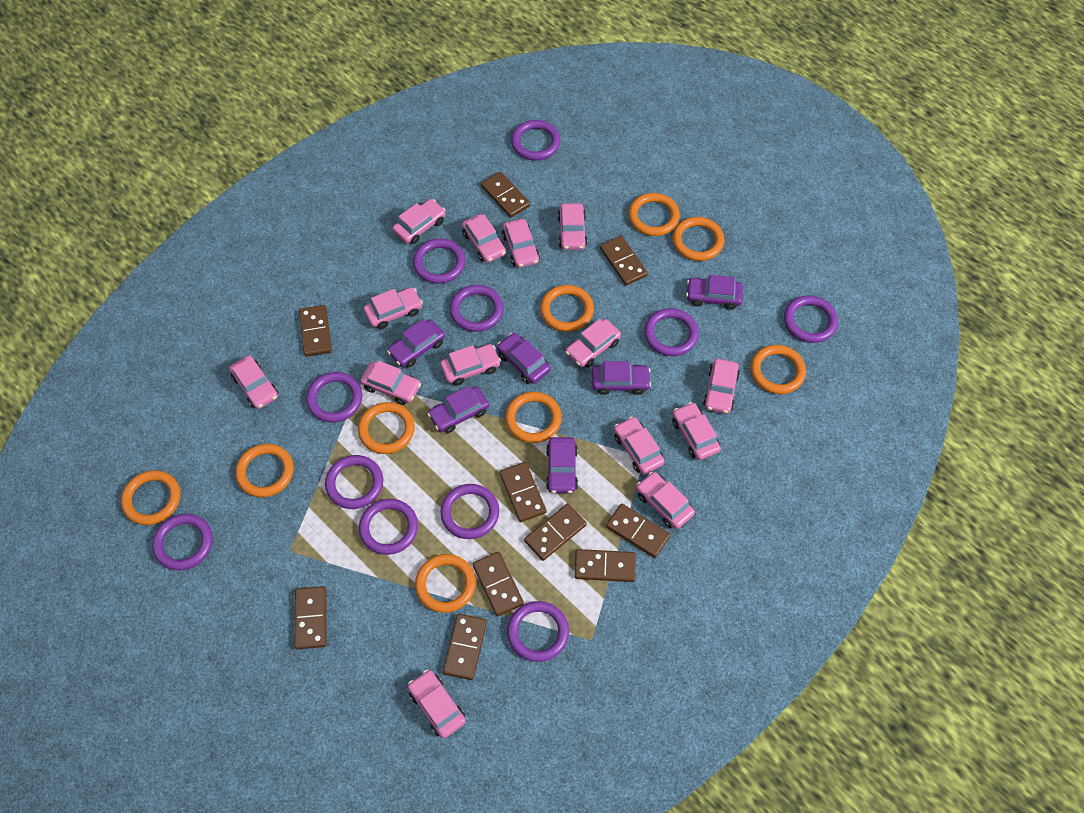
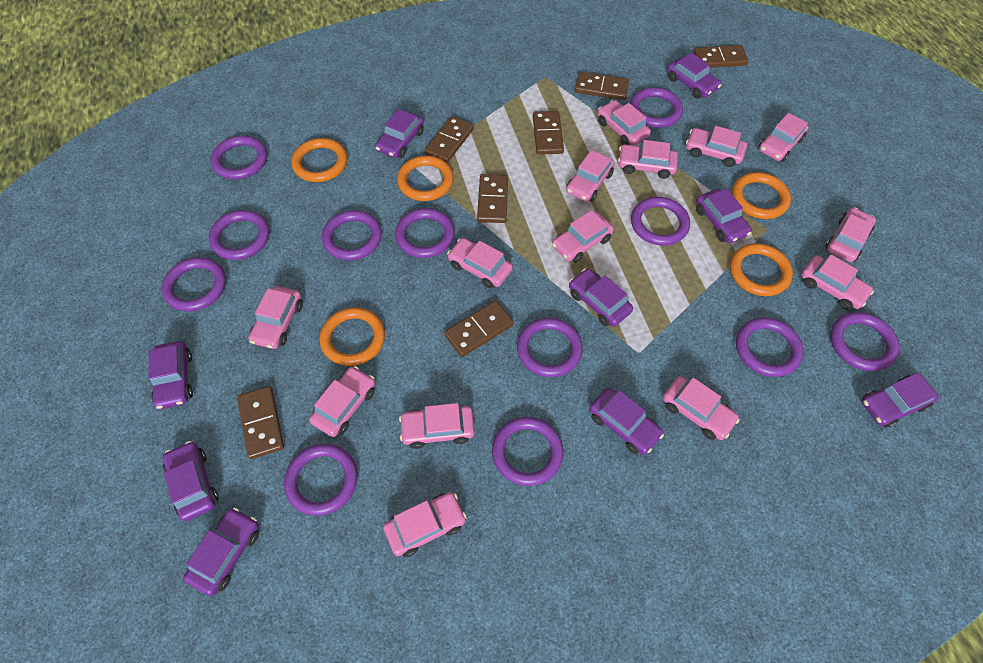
brown domino: 10 -> 7
orange ring: 9 -> 5
purple car: 6 -> 9
purple ring: 11 -> 12

